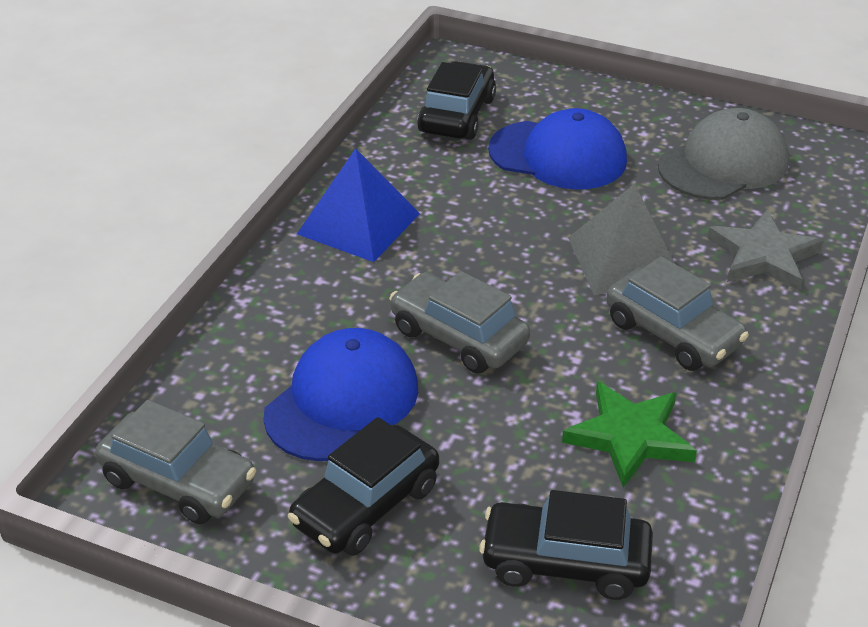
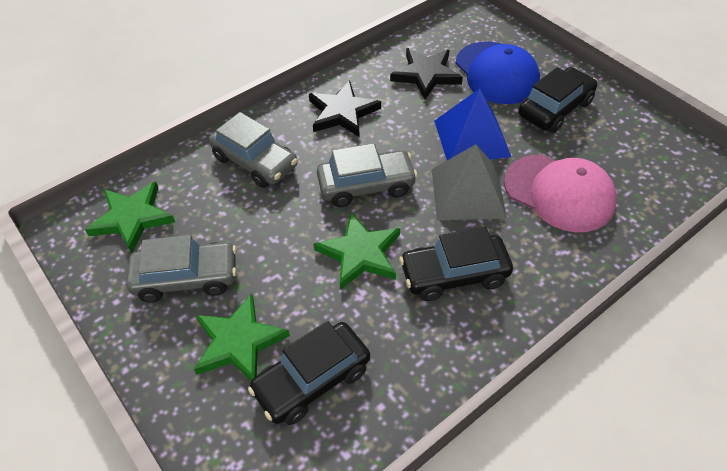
black star: 0 -> 2
blue cap: 2 -> 1
green star: 1 -> 3
grey cap: 1 -> 0
grey star: 1 -> 0
pink cap: 0 -> 1

